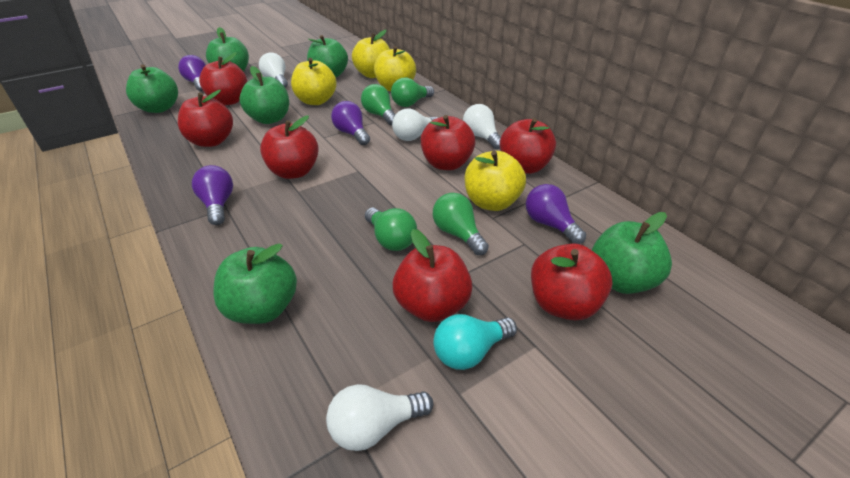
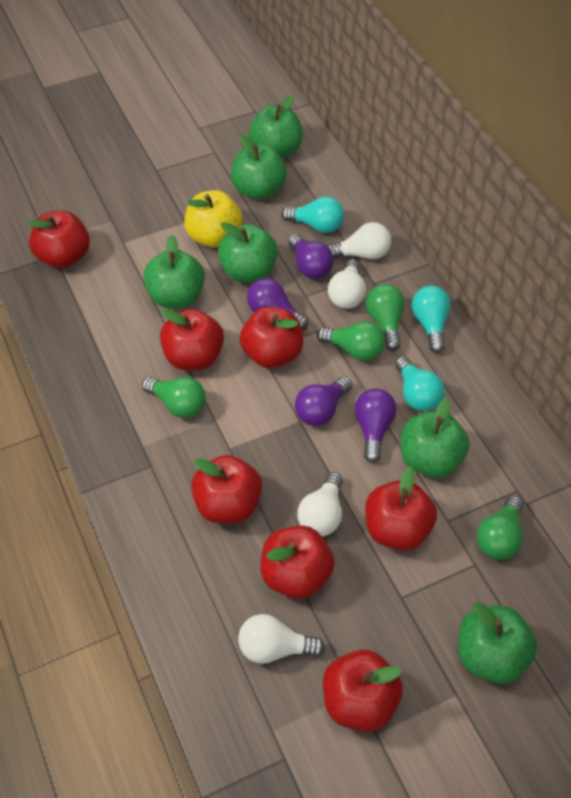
turquoise light bulb: 1 -> 3
yellow apple: 4 -> 1

